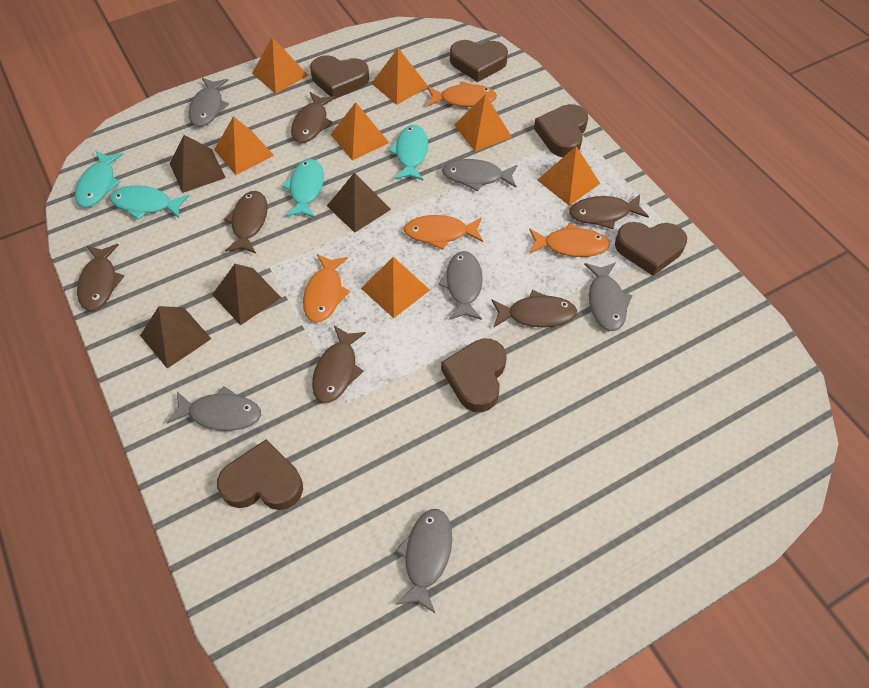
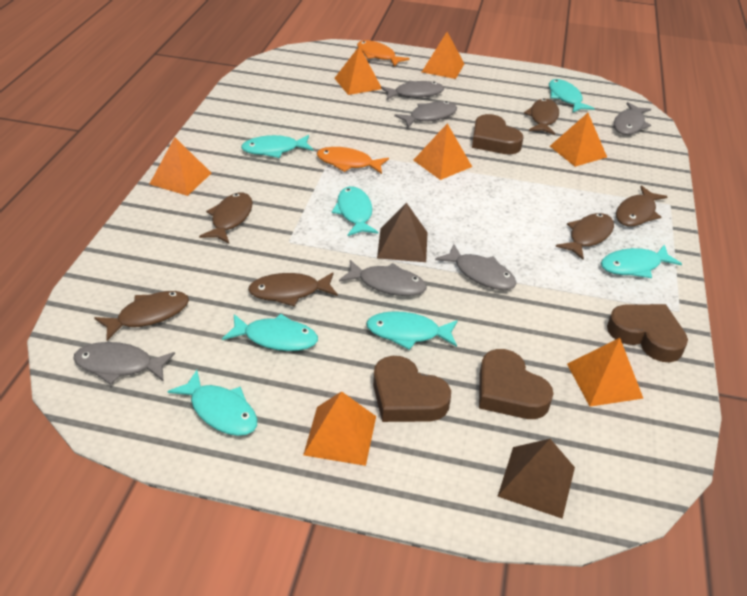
brown heart: 6 -> 4
brown pyramid: 4 -> 2
orange fish: 4 -> 2
turquoise fish: 4 -> 7

